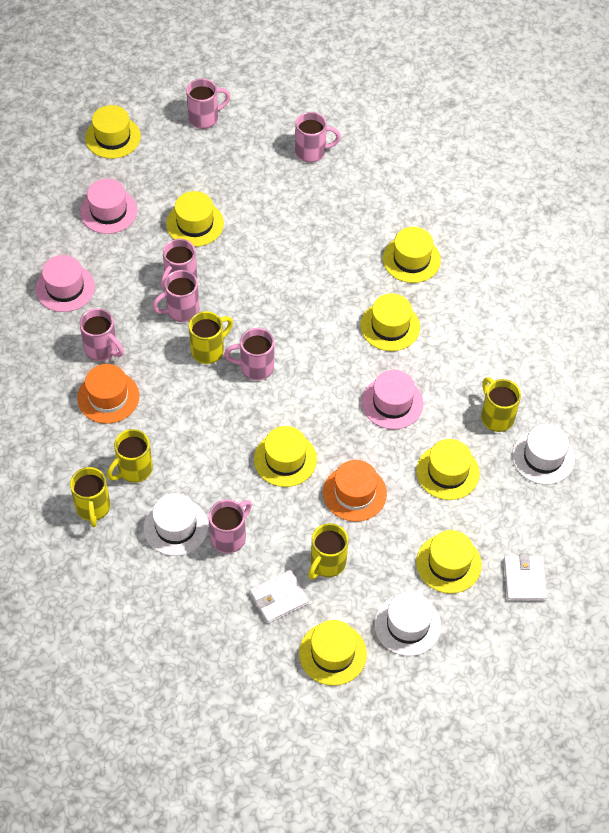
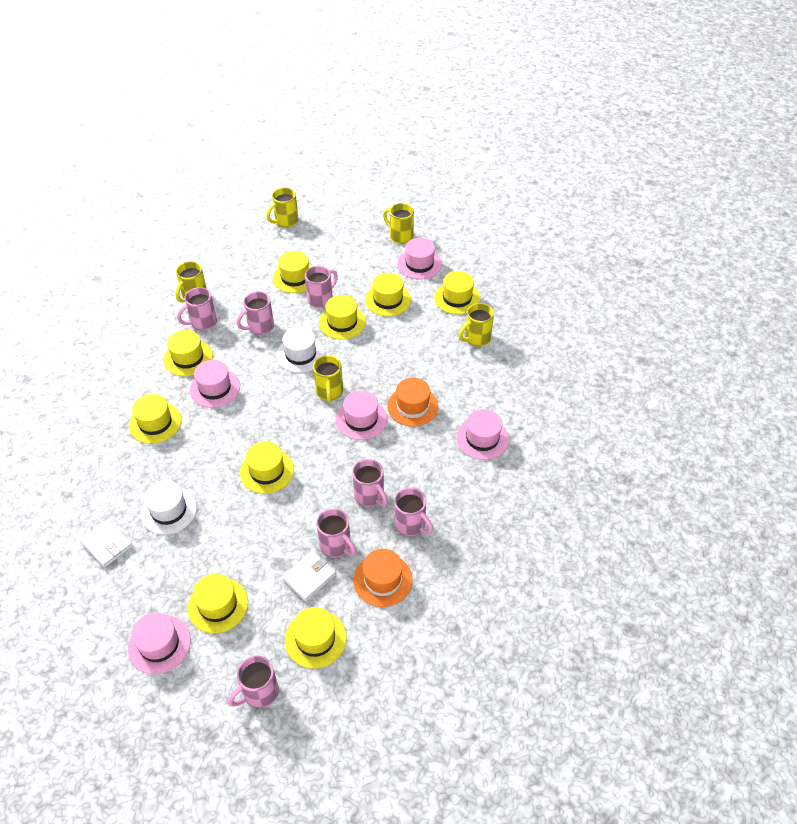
pink hat: 3 -> 5
white hat: 3 -> 2
yellow hat: 8 -> 9

